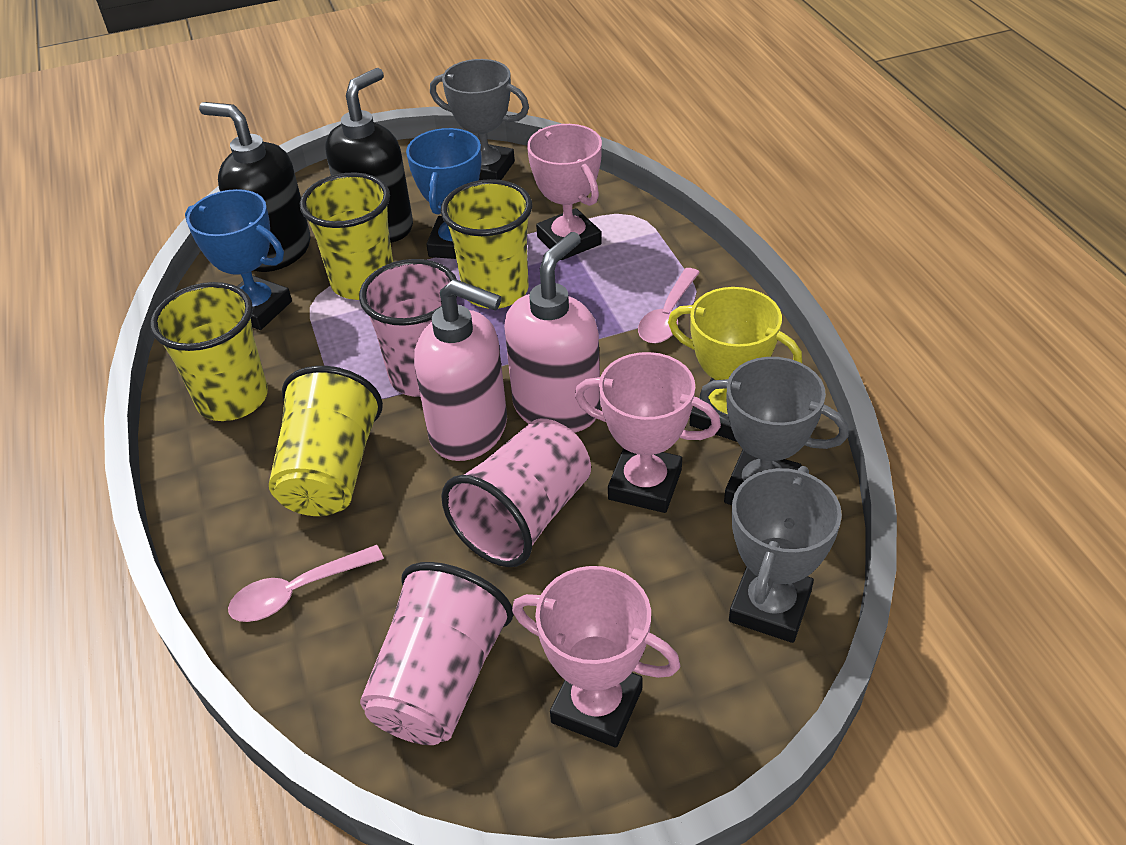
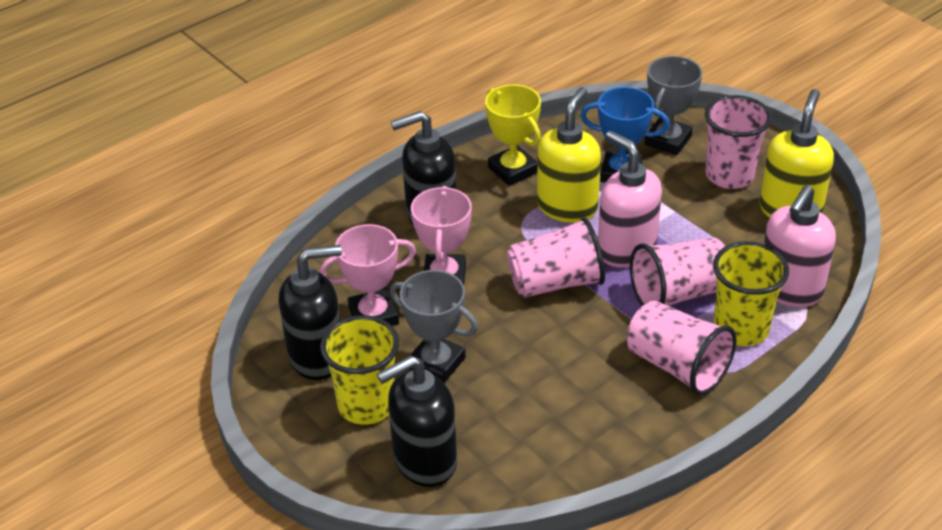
black soap dispenser: 2 -> 3
blue trophy: 2 -> 1
grey trophy: 3 -> 2
pink cup: 3 -> 4
pink spoon: 2 -> 0
pink trophy: 3 -> 2
yellow cup: 4 -> 2
yellow soap dispenser: 0 -> 2

